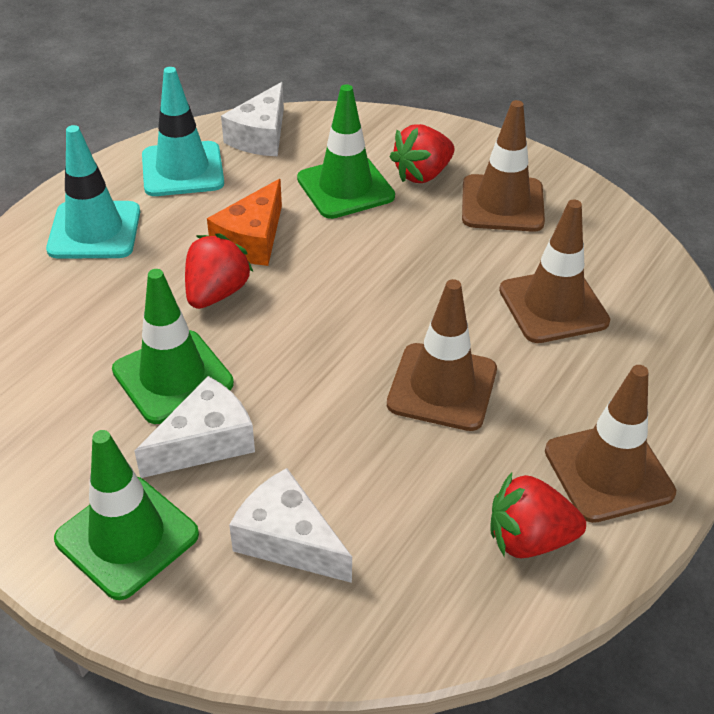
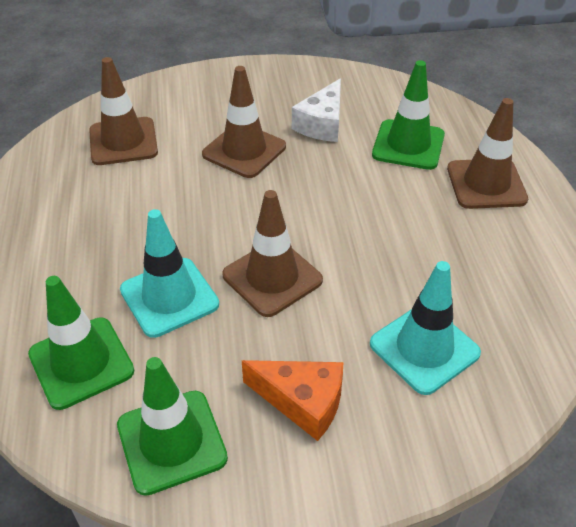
red strawberry: 3 -> 0
white cheese: 3 -> 1

